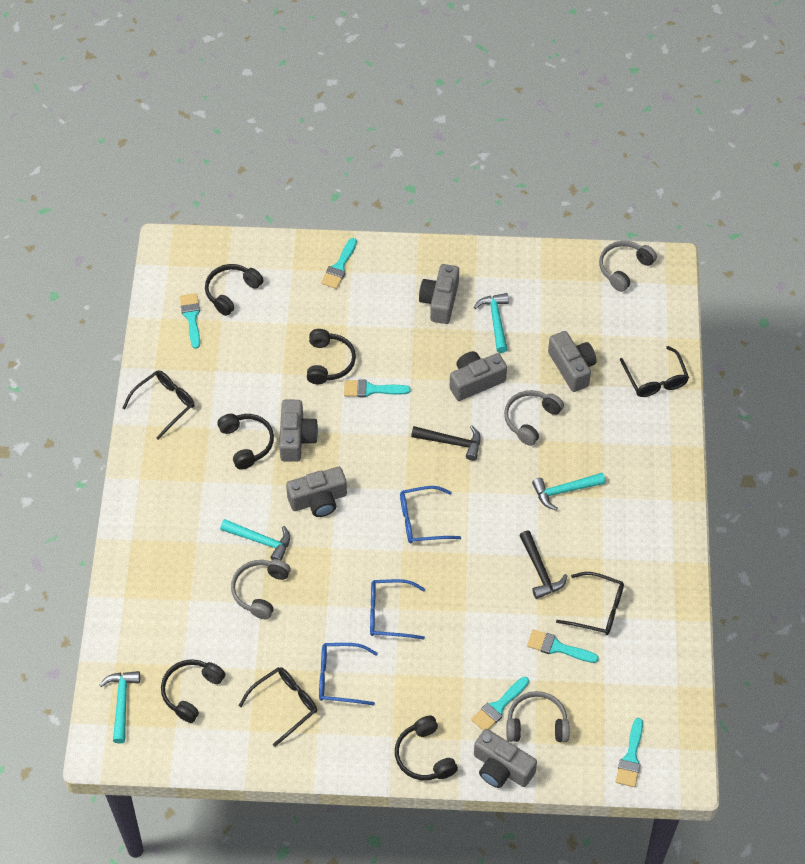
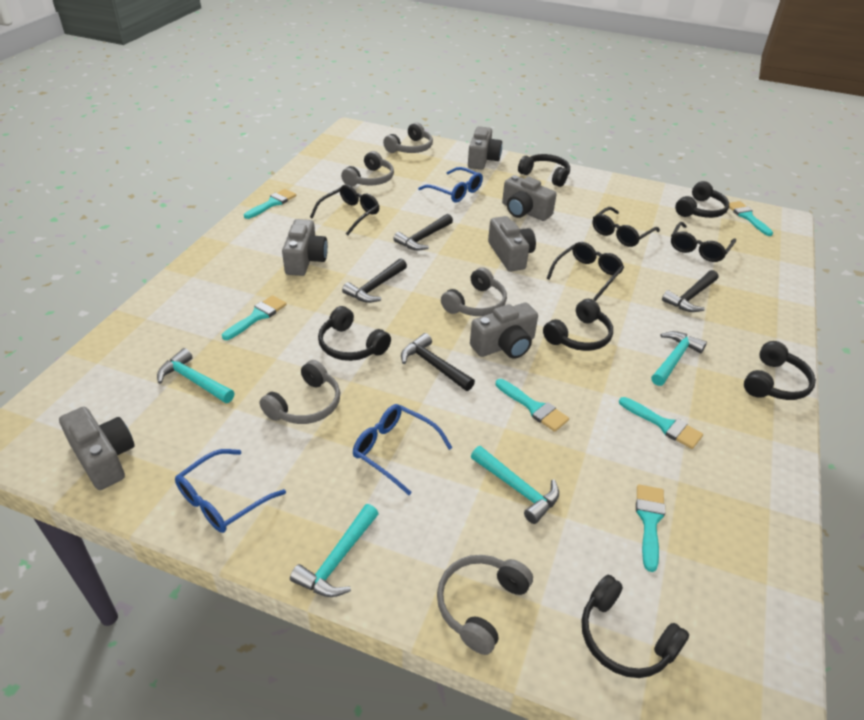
black hammer: 2 -> 4
black headphones: 5 -> 6
grey headphones: 4 -> 5

